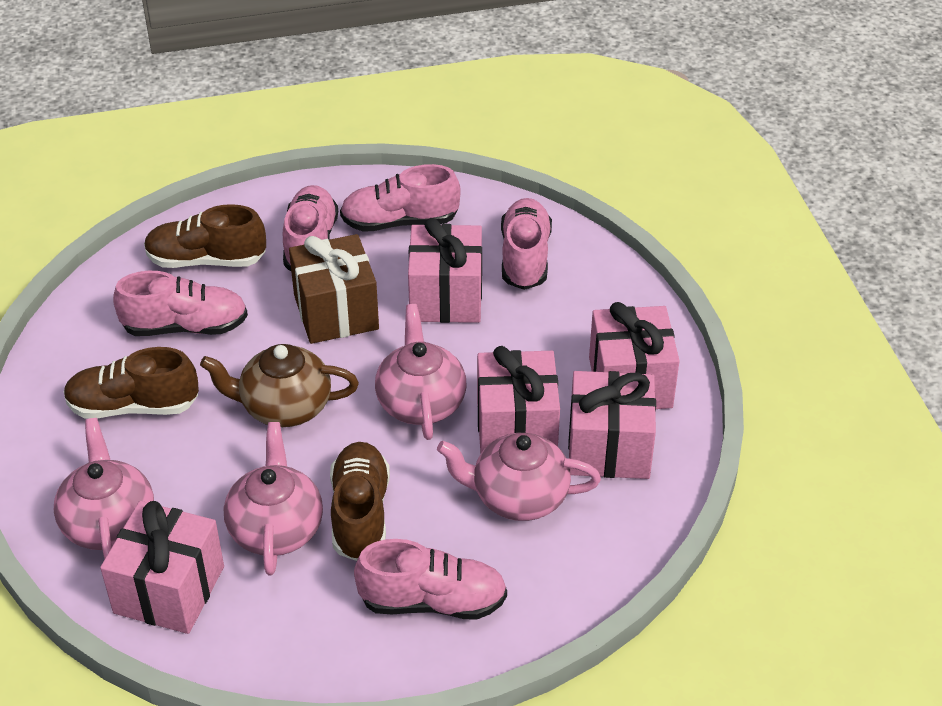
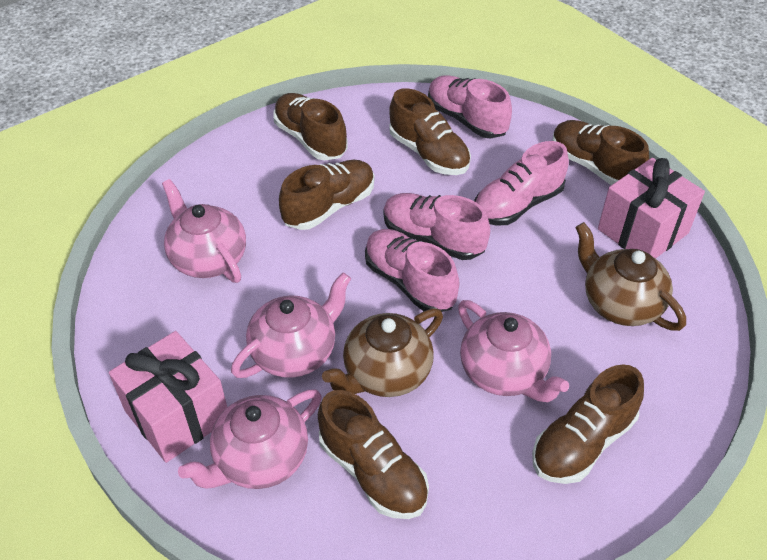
brown gift: 1 -> 0
brown shoe: 3 -> 6
brown teapot: 1 -> 2
pink gift: 5 -> 2
pink shoe: 5 -> 4

